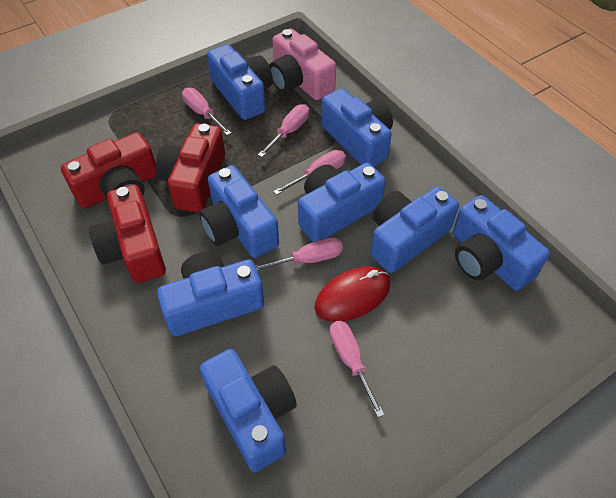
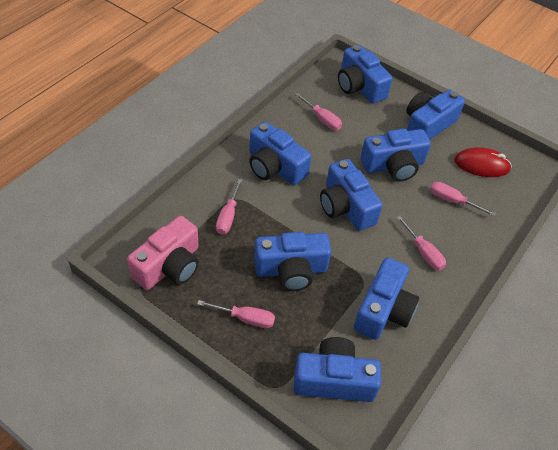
red camera: 3 -> 0

